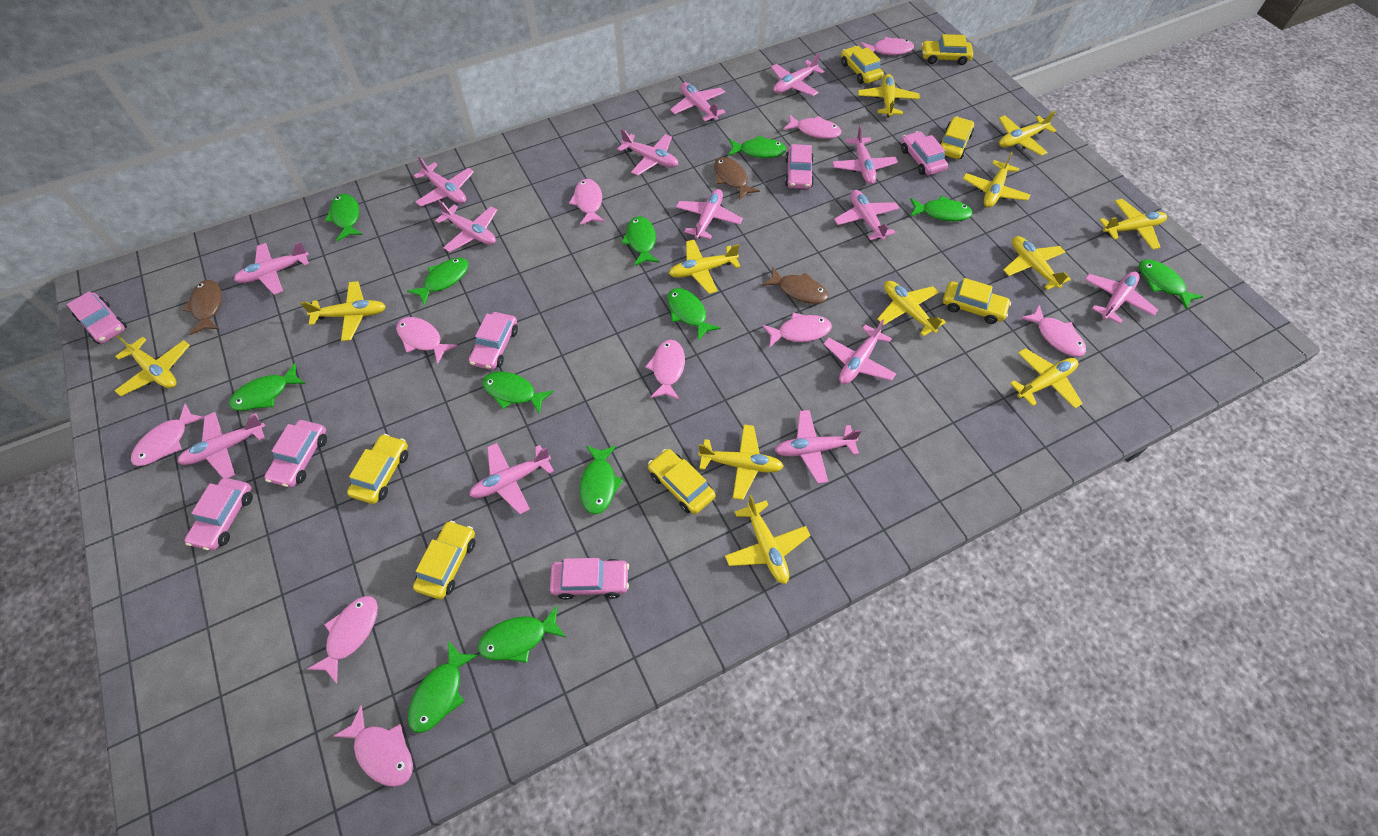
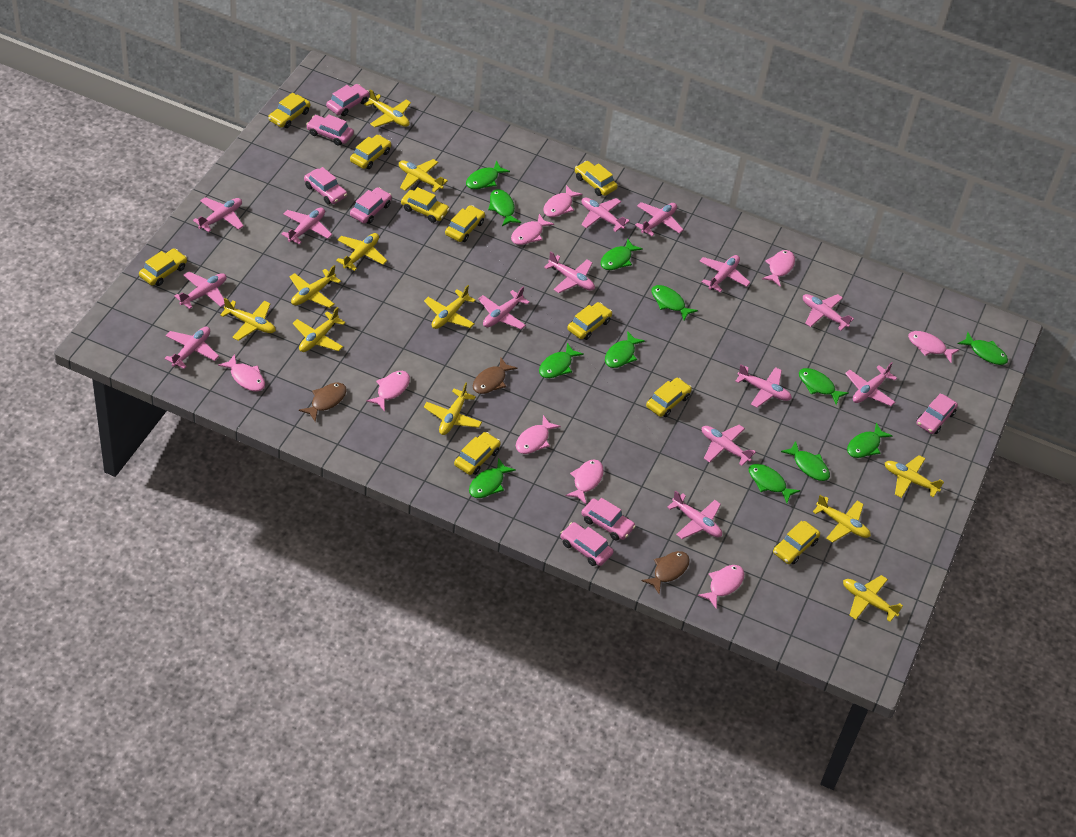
pink fish: 10 -> 9
yellow car: 7 -> 10
yellow plane: 12 -> 11

